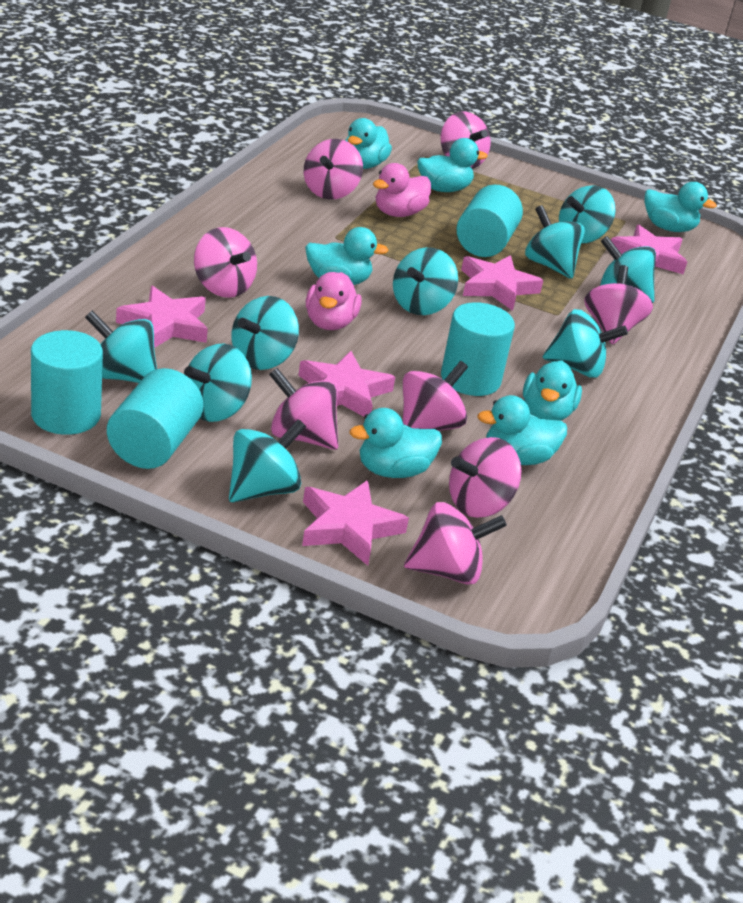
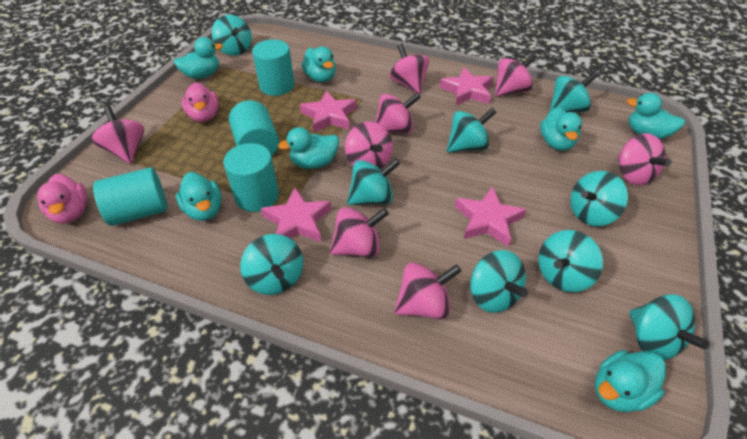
pink star: 5 -> 4

